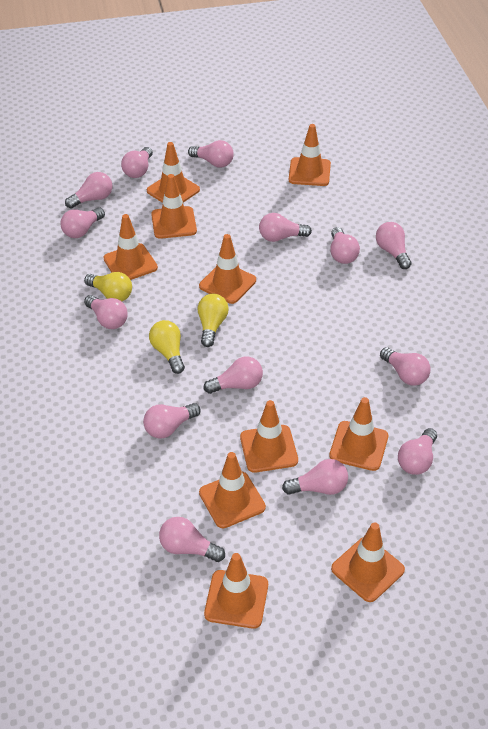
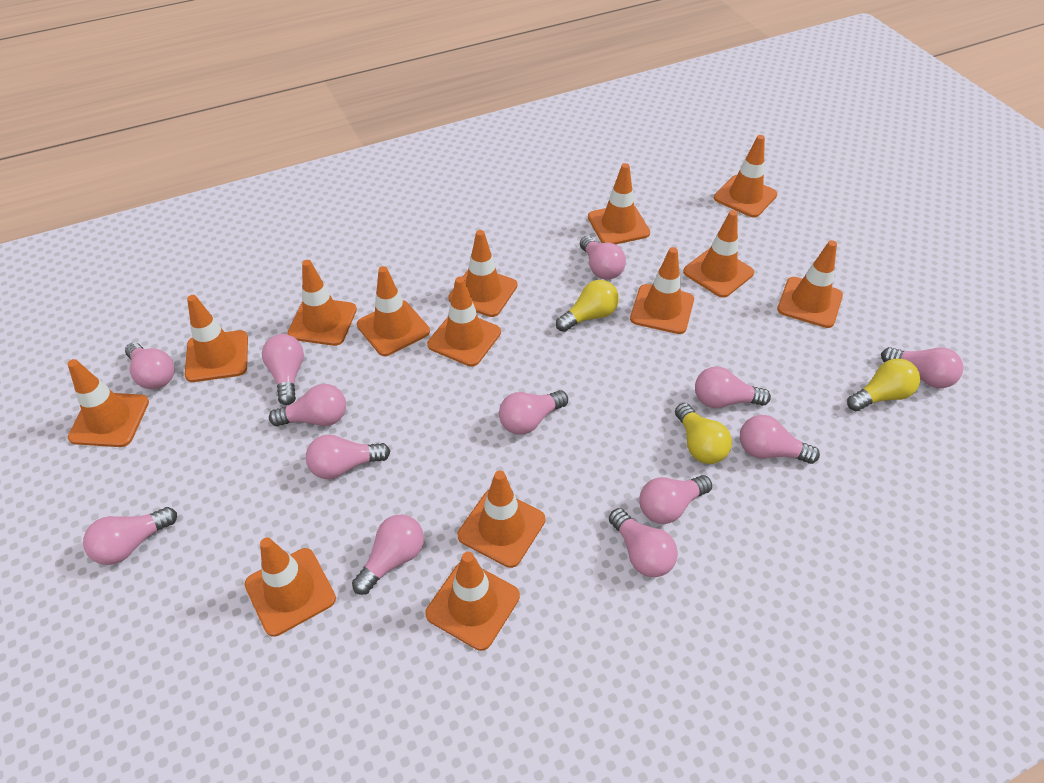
orange traffic cone: 10 -> 14
pink light bulb: 14 -> 13

